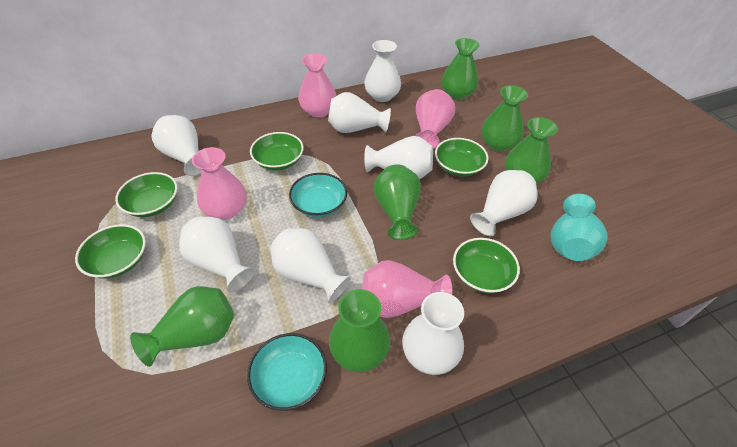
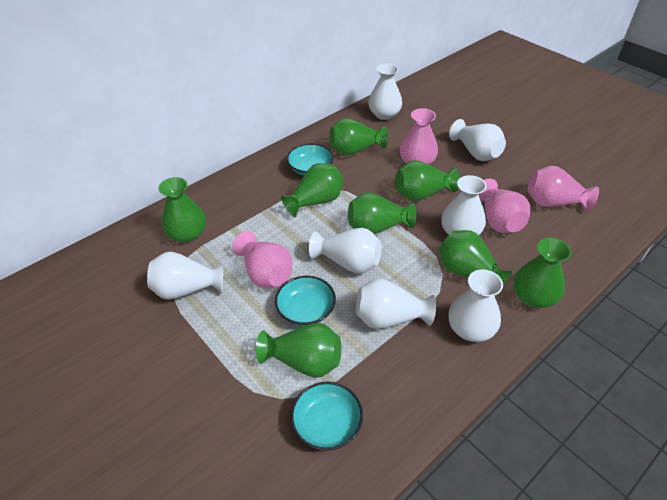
green bowl: 5 -> 0
green vase: 6 -> 8
turquoise bowl: 2 -> 3
turquoise vase: 1 -> 0
white vase: 8 -> 7

